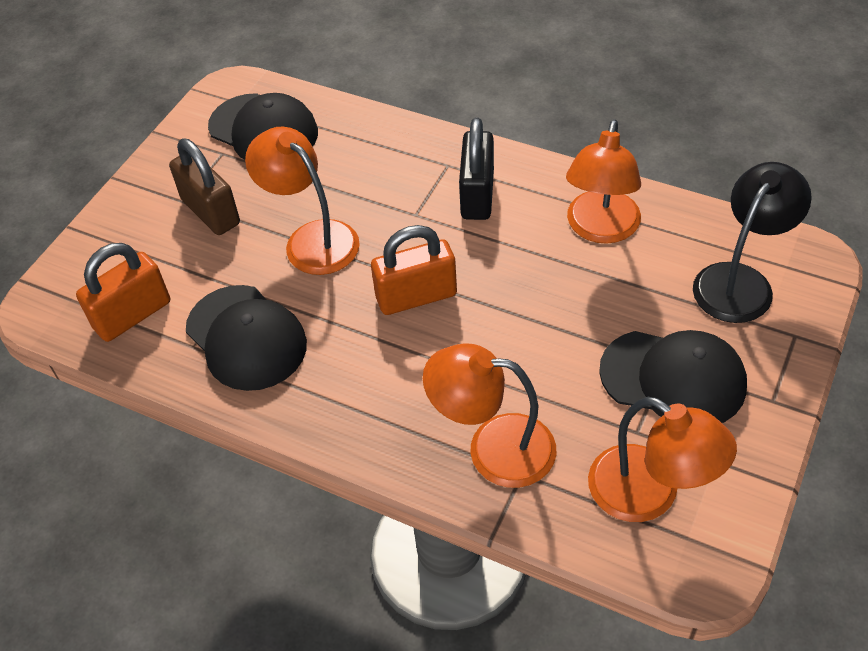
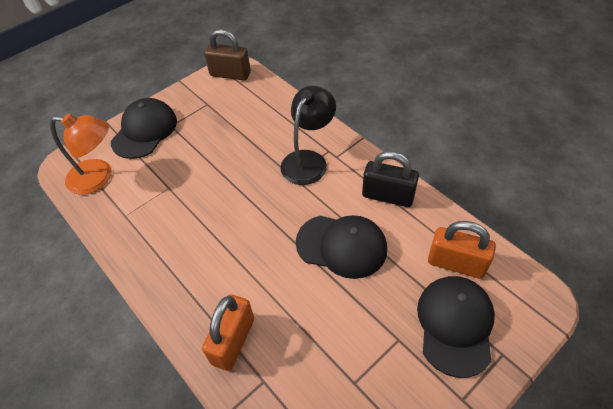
orange lamp: 4 -> 1

